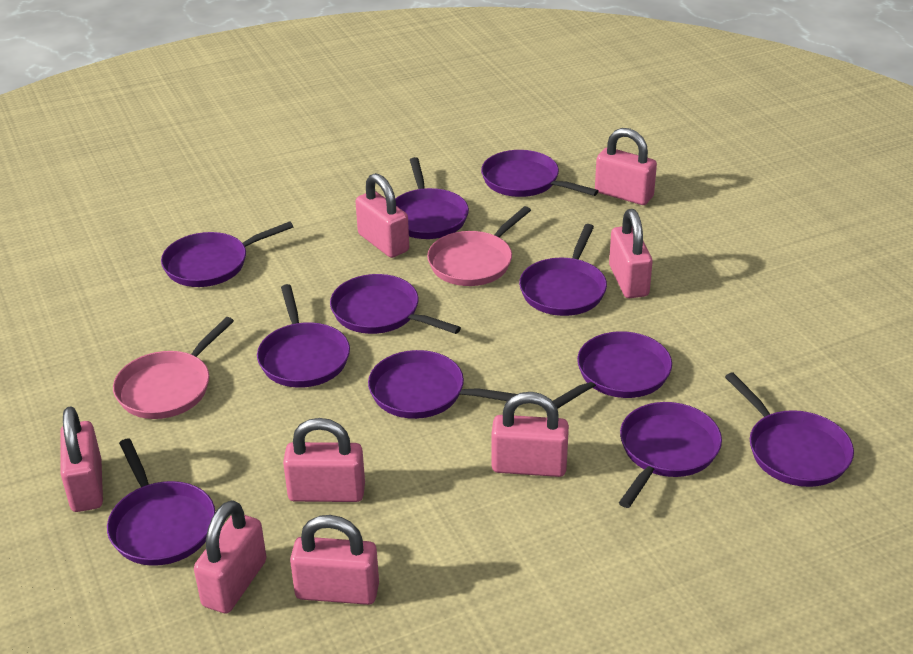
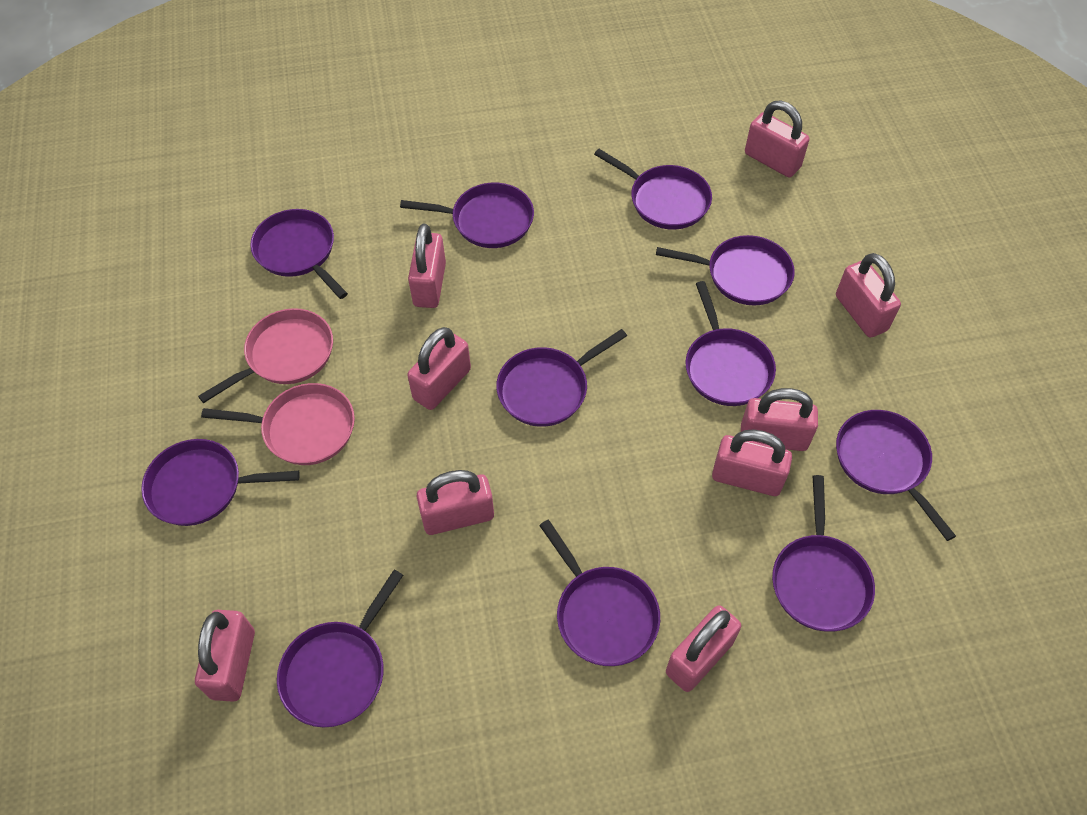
pink padlock: 8 -> 9

